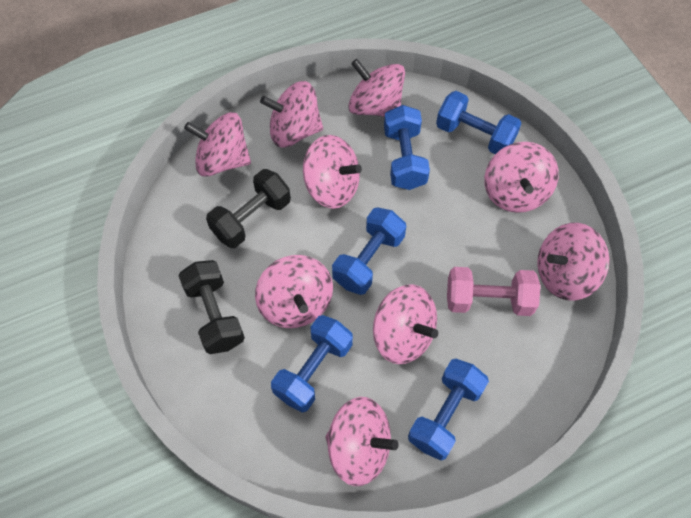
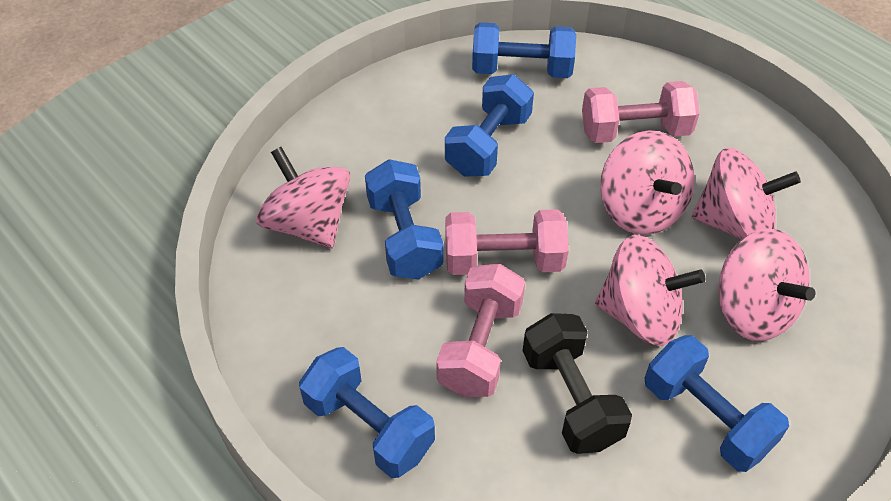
black dumbbell: 2 -> 1
pink dumbbell: 1 -> 3
pink spinning top: 9 -> 5

